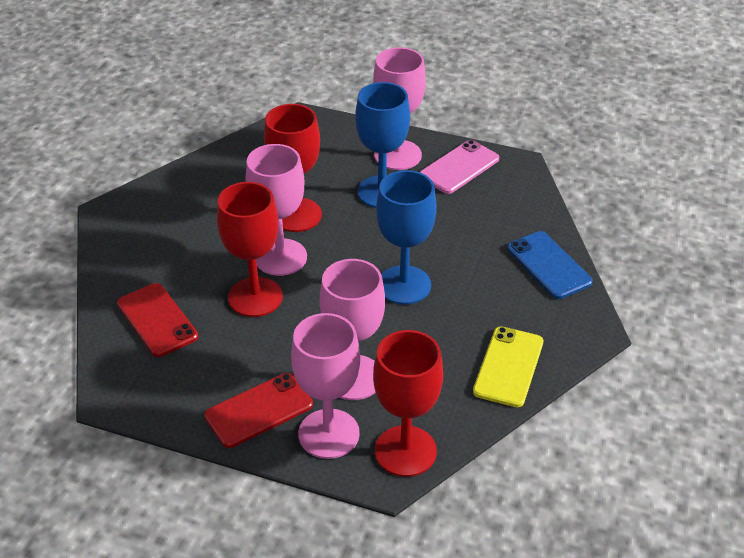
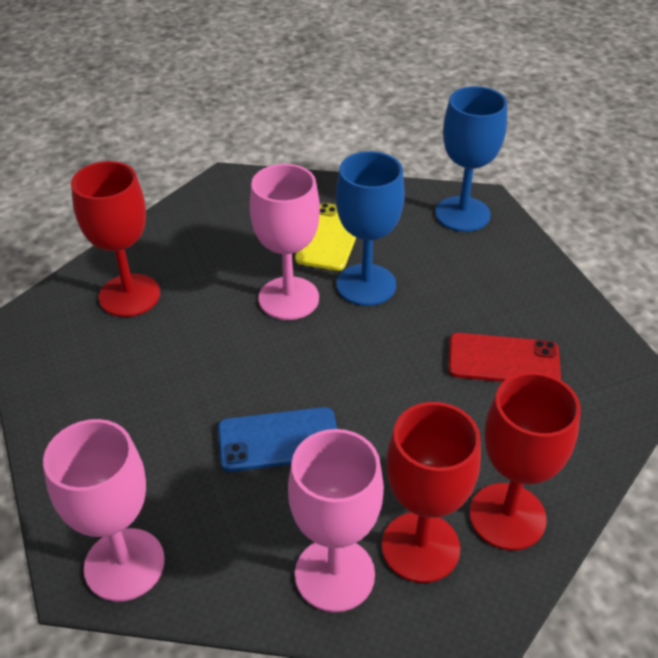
pink goblet: 4 -> 3
pink phone: 1 -> 0
red phone: 2 -> 1

